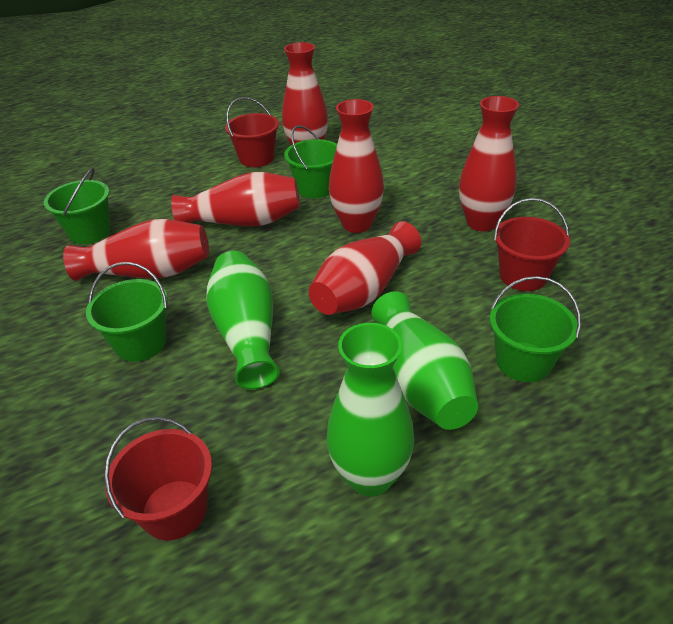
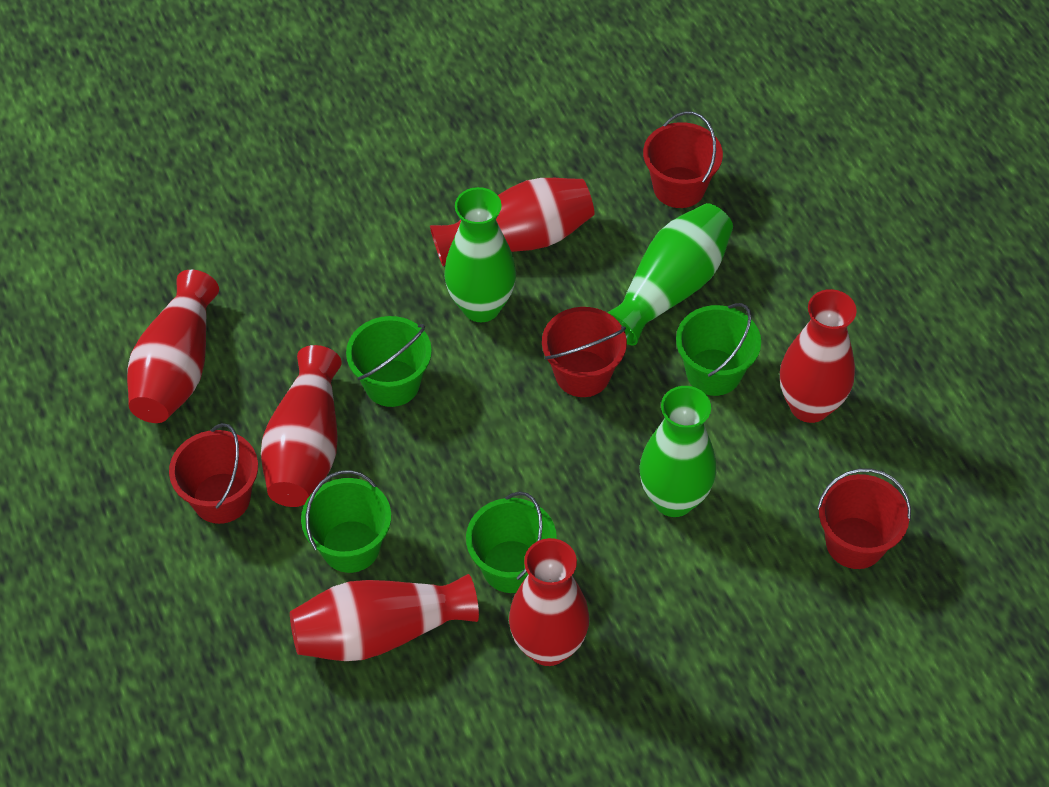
red bucket: 3 -> 4

